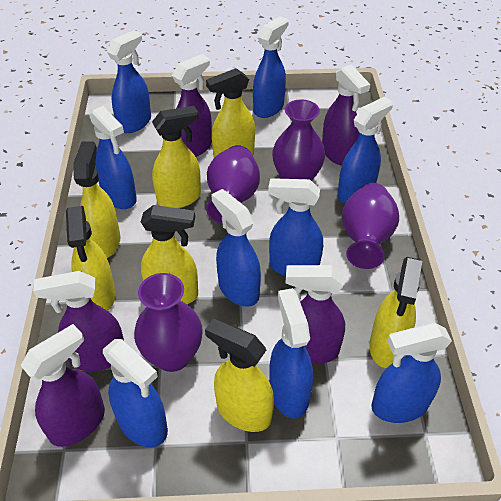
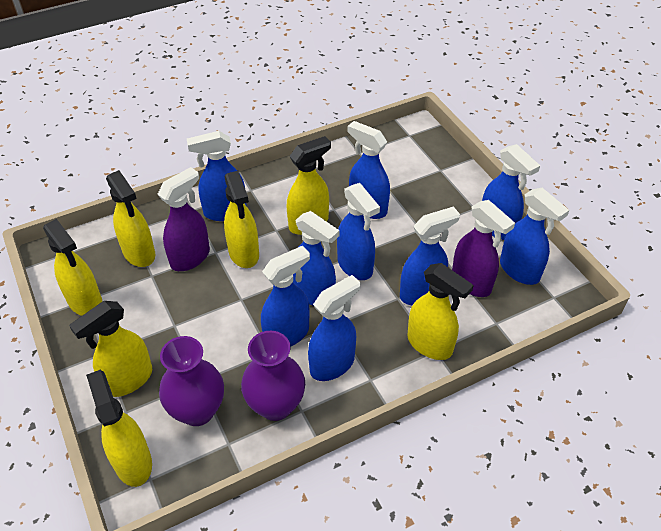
purple spray bottle: 5 -> 2
purple vase: 4 -> 2

